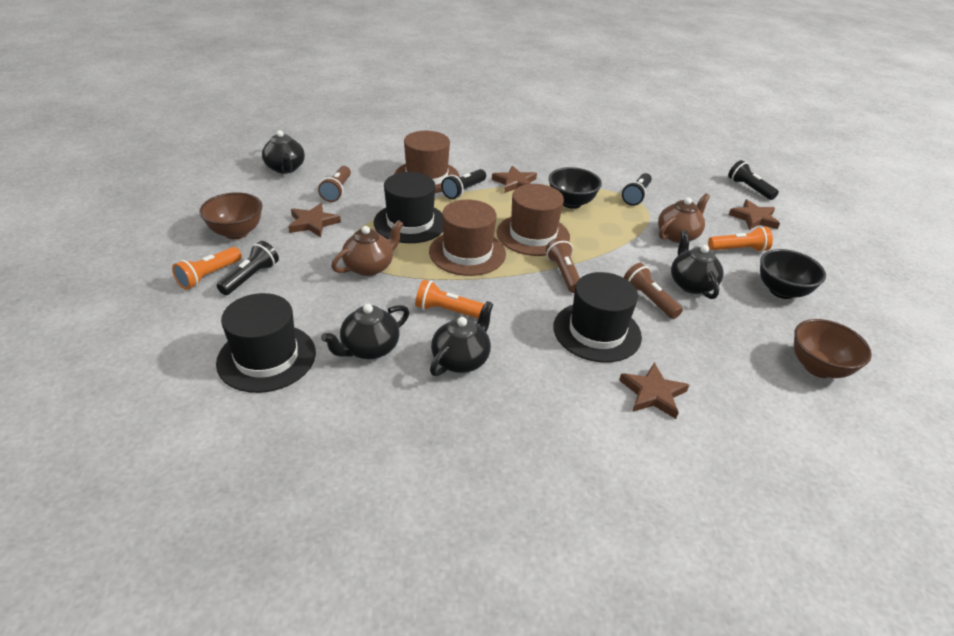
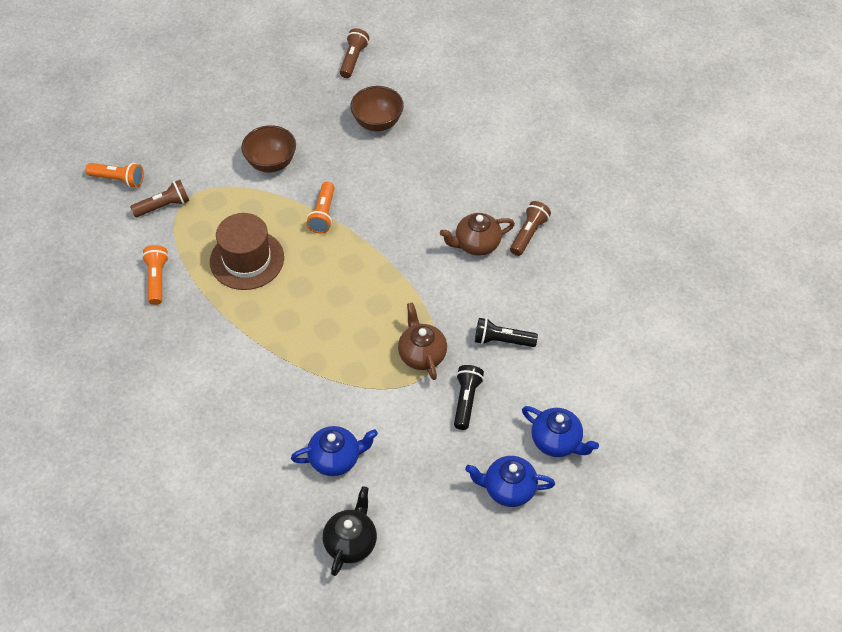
black bowl: 2 -> 0
black flashlight: 4 -> 2
black hat: 3 -> 0
black teapot: 4 -> 1
blue teapot: 0 -> 3
brown hat: 3 -> 1
brown star: 4 -> 0

